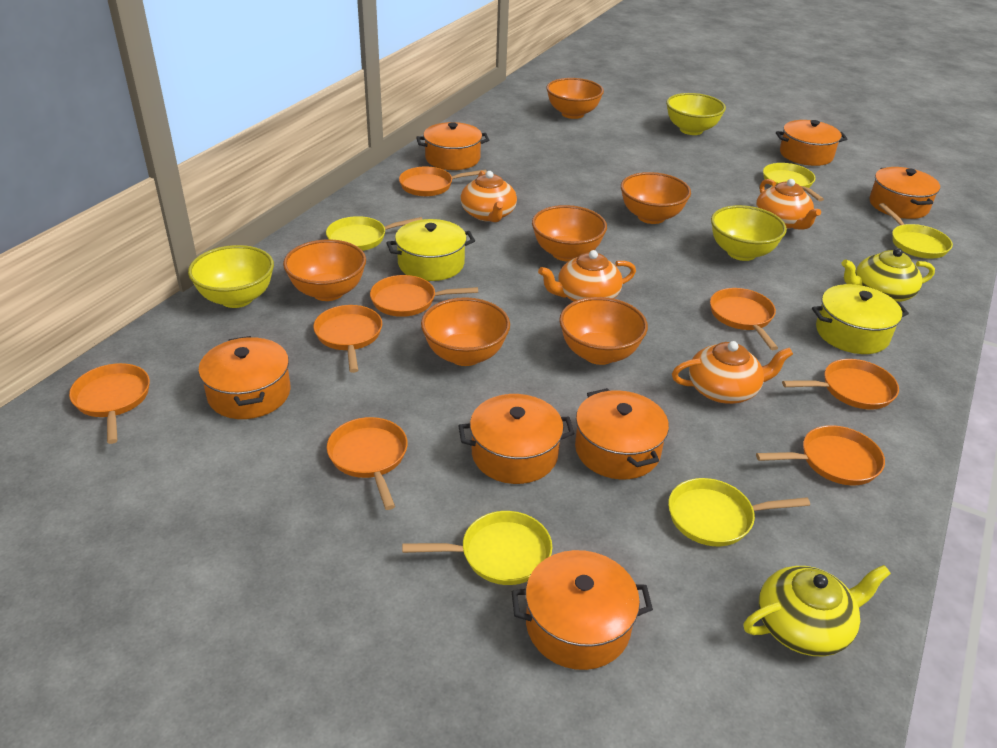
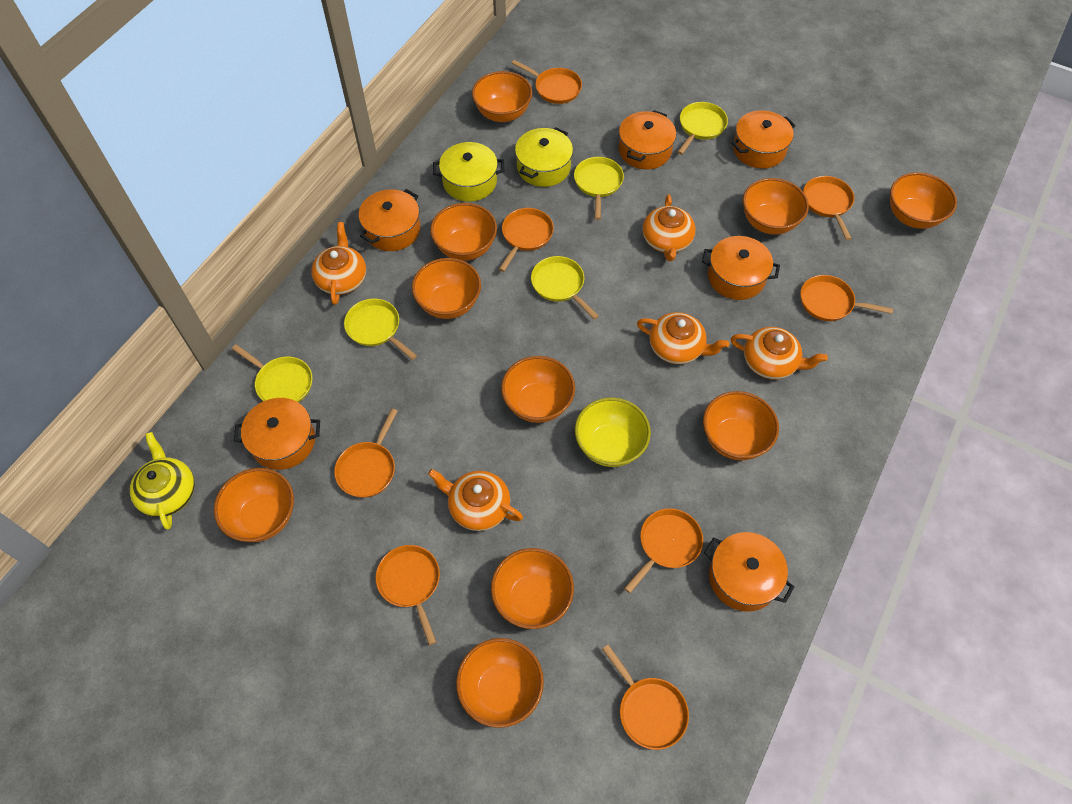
orange bowl: 6 -> 10
orange pot: 7 -> 6
orange teapot: 4 -> 5
yellow bowl: 3 -> 1
yellow teapot: 2 -> 1

